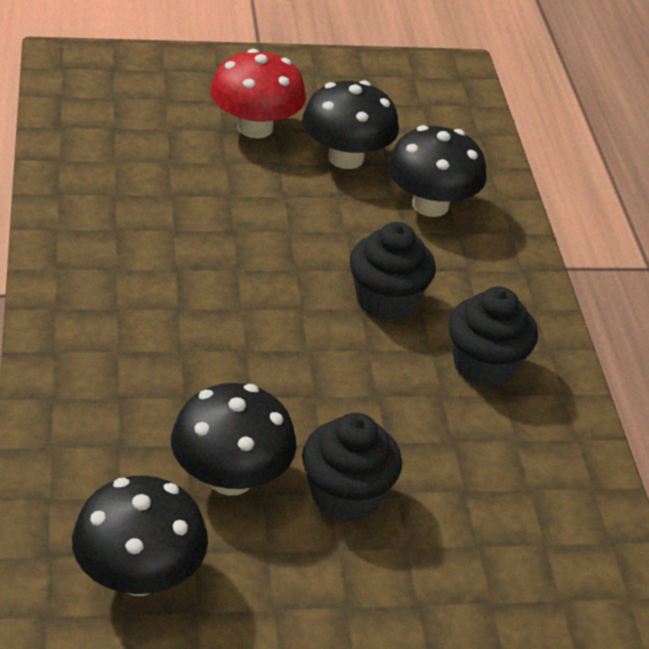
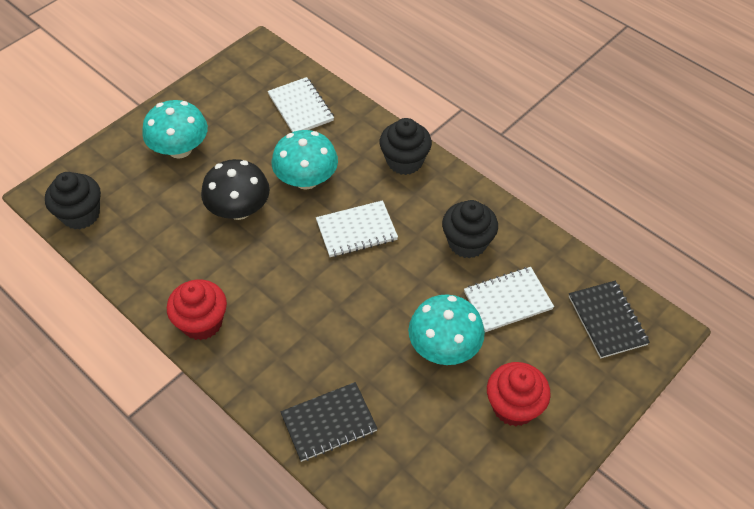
black mushroom: 4 -> 1
black notebook: 0 -> 2
red cupcake: 0 -> 2
red mushroom: 1 -> 0
turquoise mushroom: 0 -> 3
white notebook: 0 -> 3

